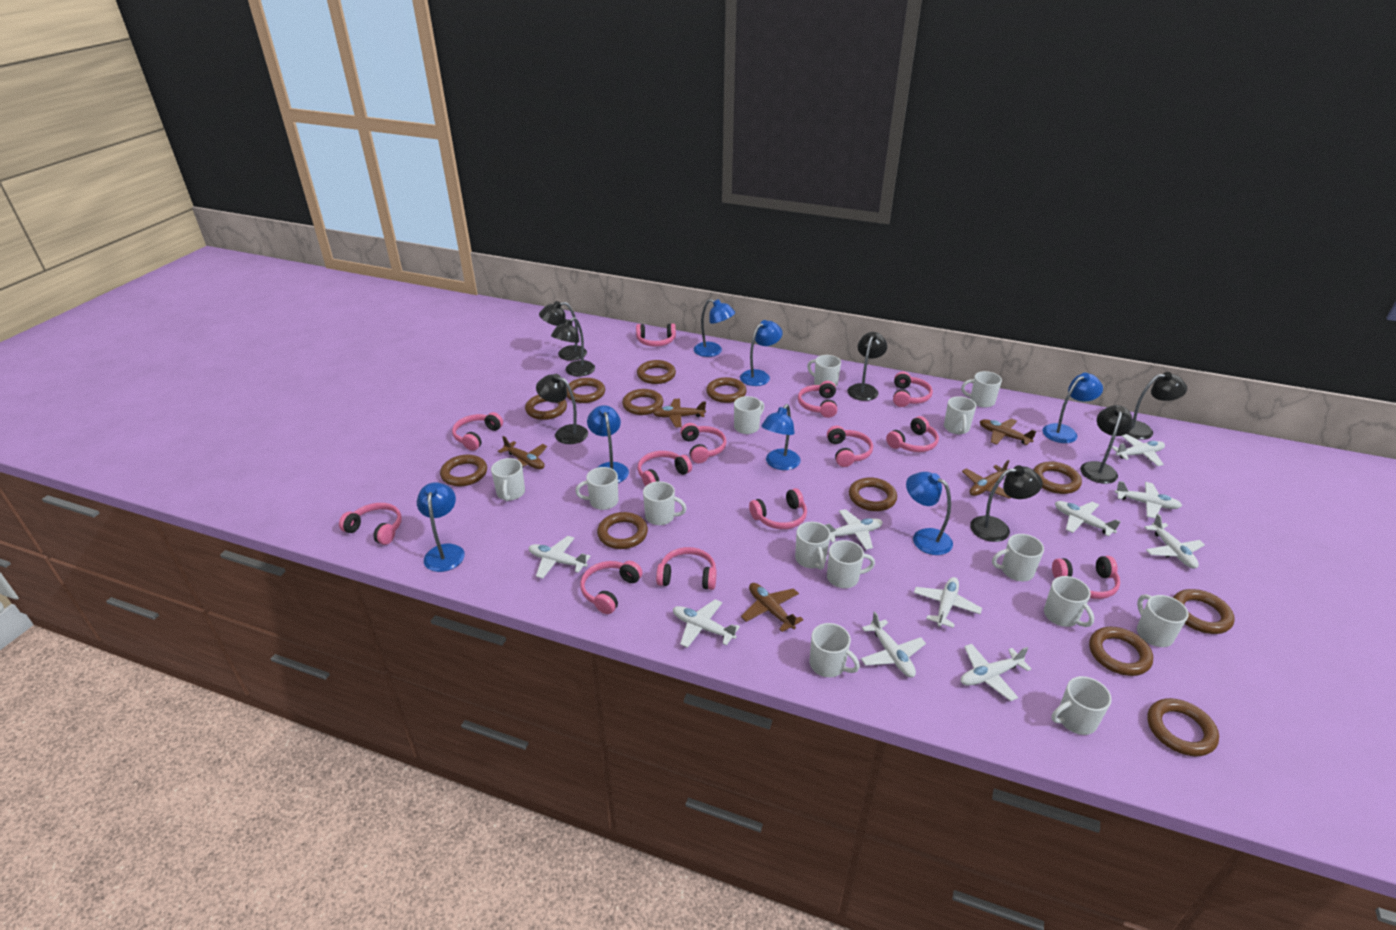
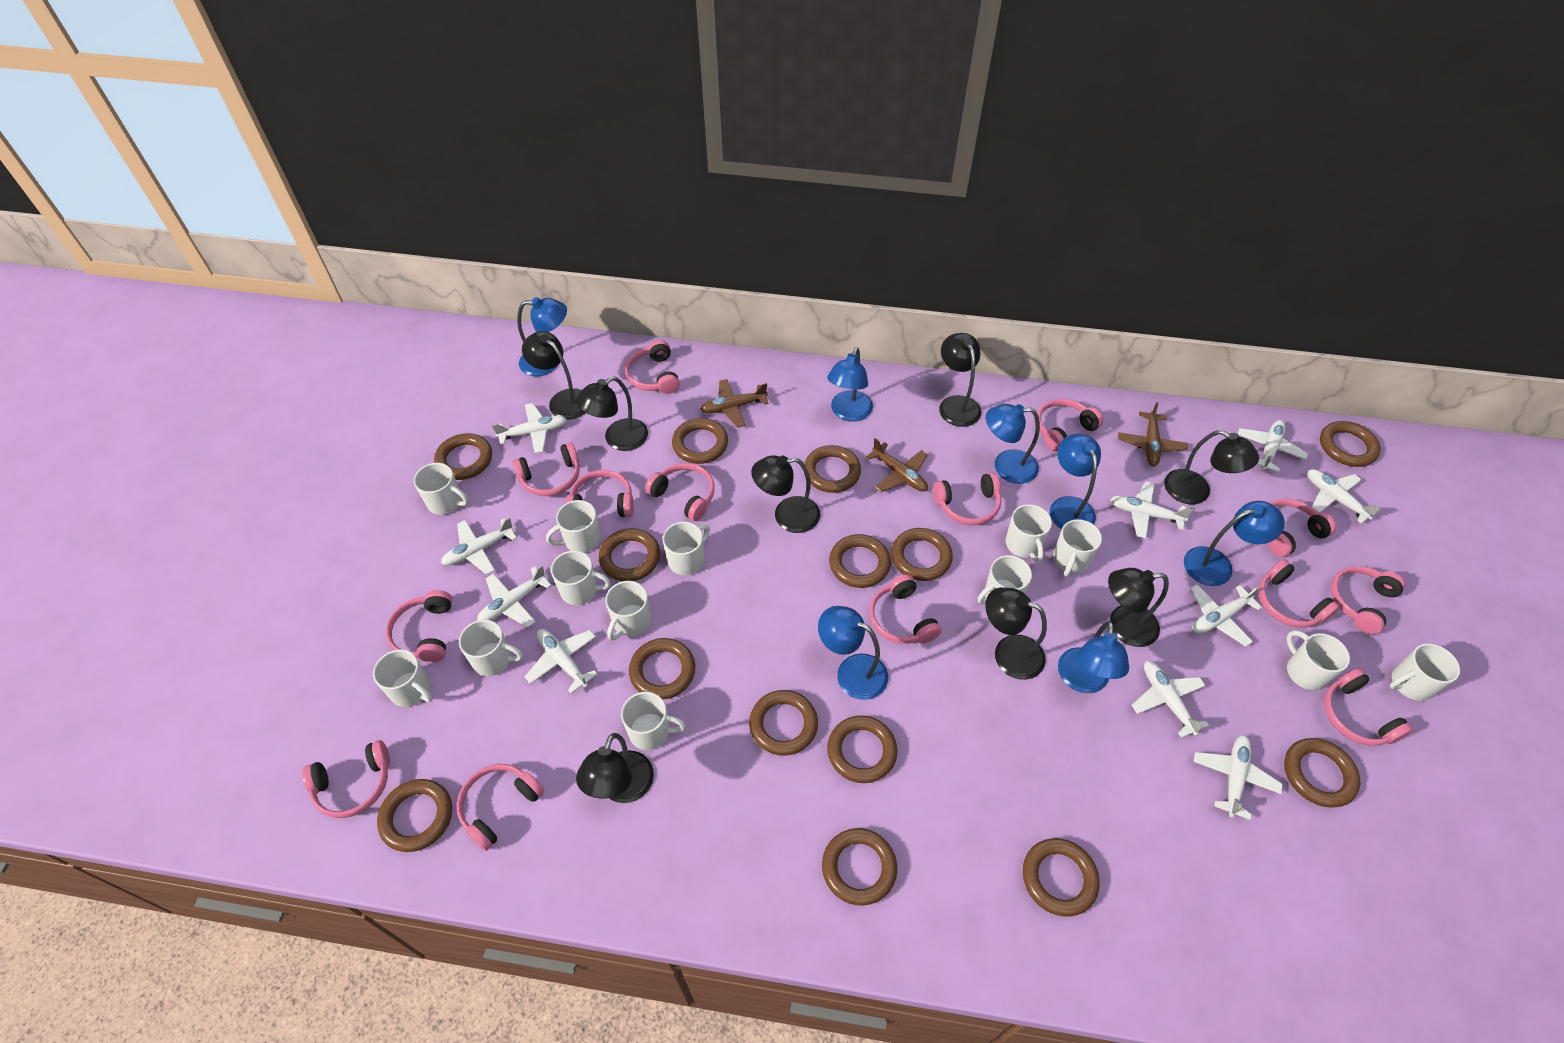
black lamp: 7 -> 8
brown plane: 5 -> 3
brown ring: 12 -> 14
pink headphones: 13 -> 14
white mug: 14 -> 13

